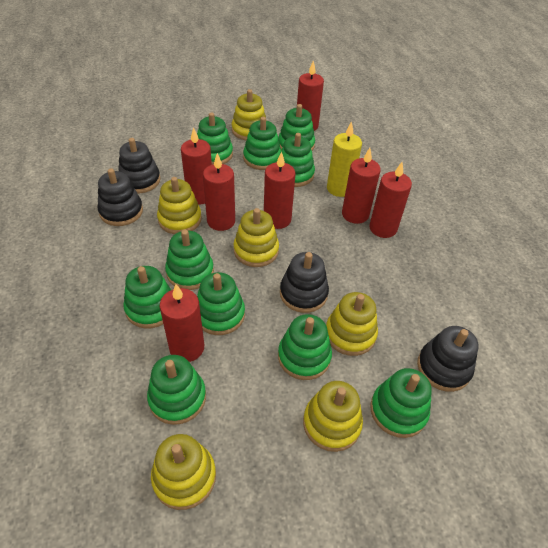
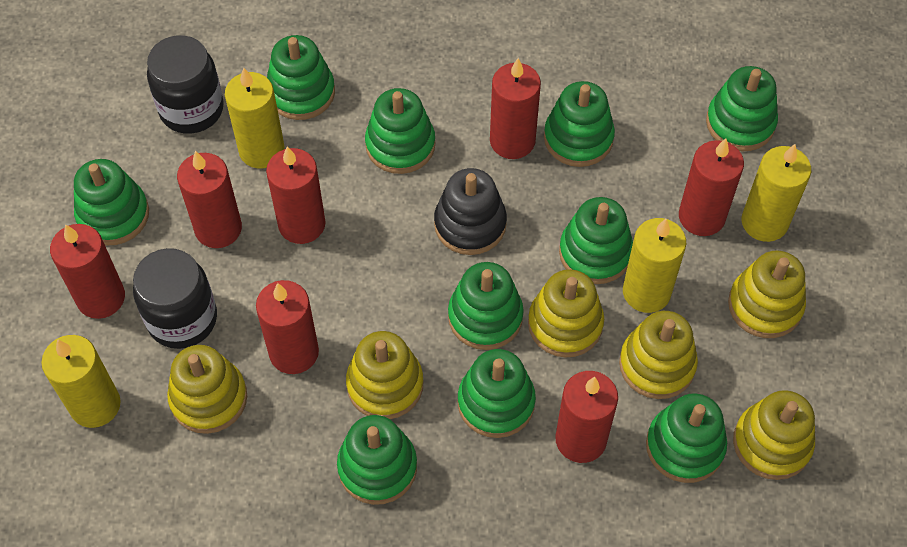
black jar: 0 -> 2
black stacking toy: 4 -> 1
yellow candle: 1 -> 4

